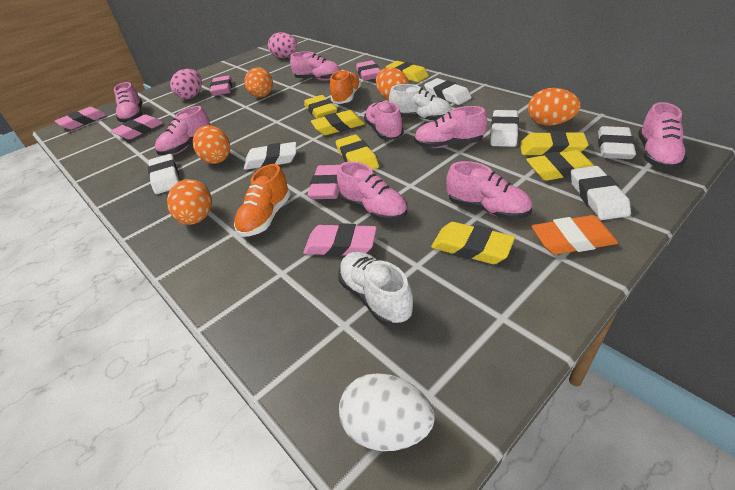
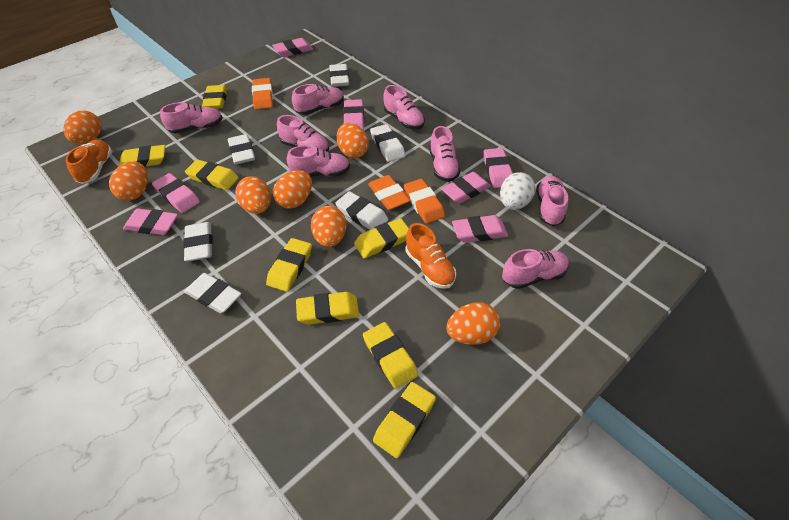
orange egg: 5 -> 7
orange eraser: 1 -> 3
pink egg: 2 -> 0
pink eraser: 6 -> 7
white shoe: 2 -> 0
yellow eraser: 7 -> 8

